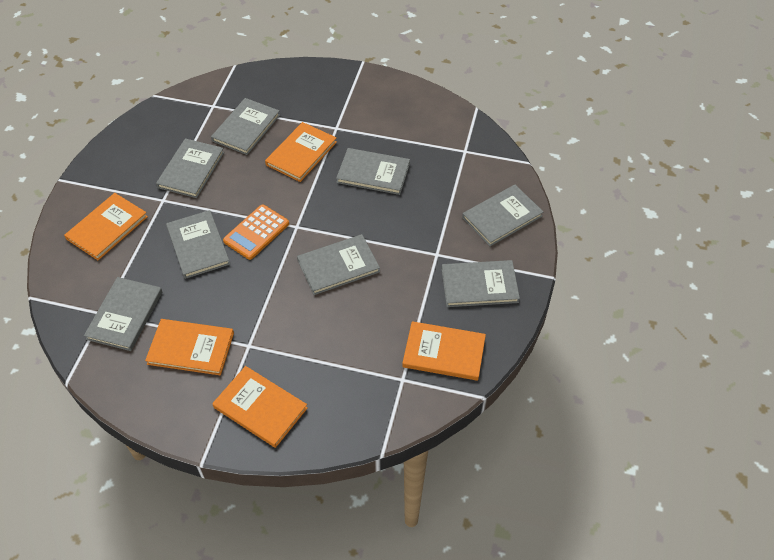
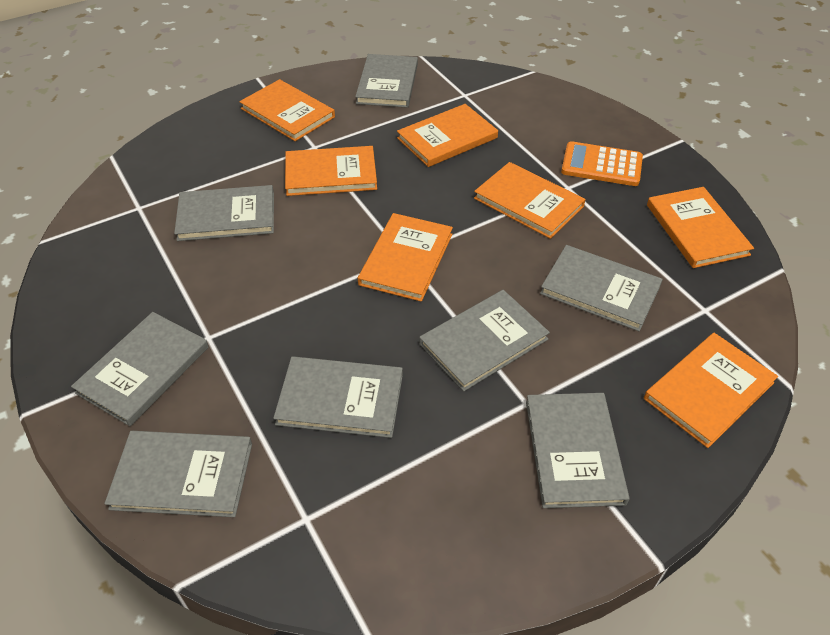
orange book: 5 -> 7

